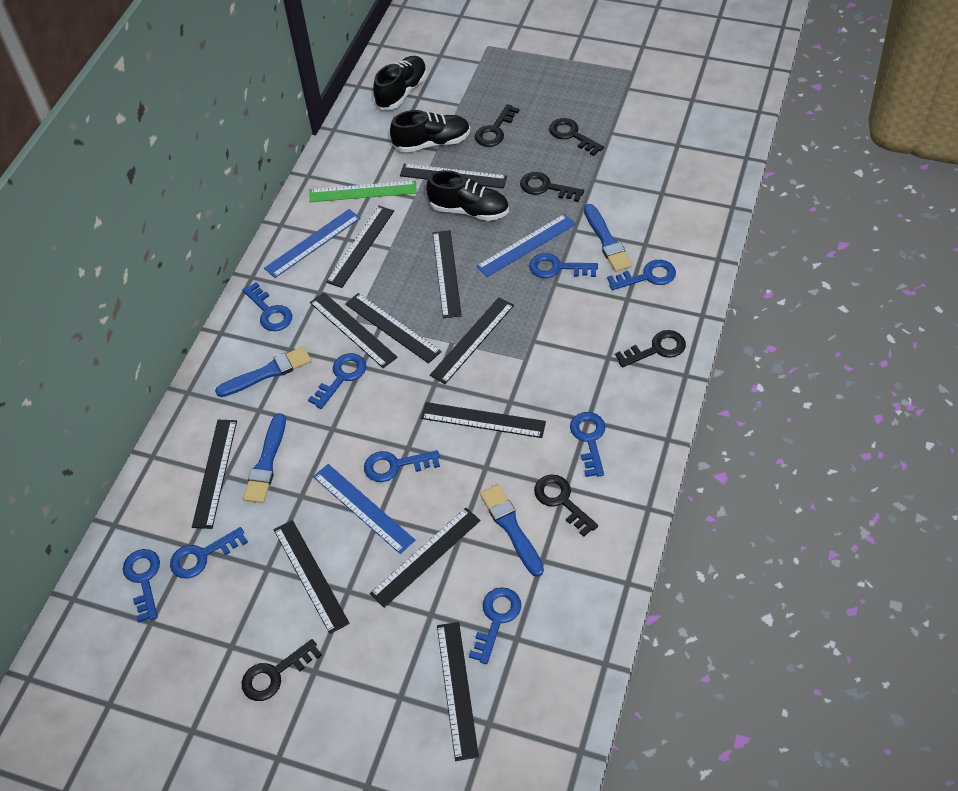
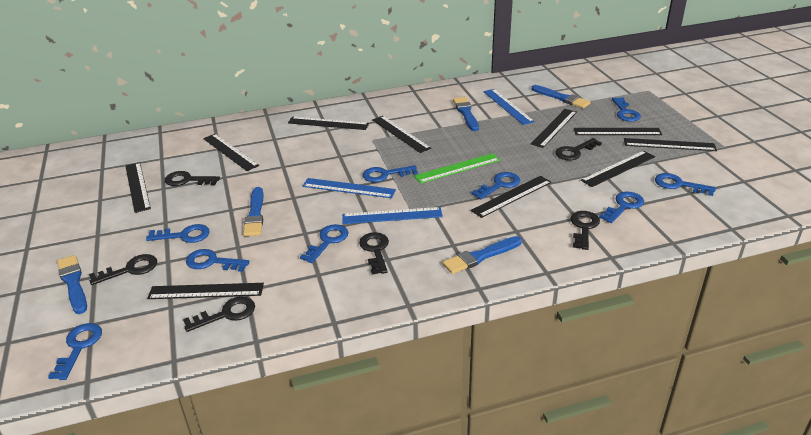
black ruler: 11 -> 10
black shoe: 3 -> 0
blue brush: 4 -> 5

